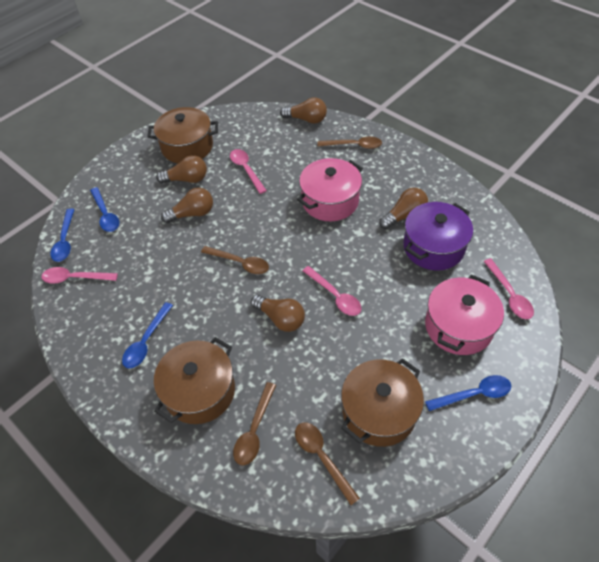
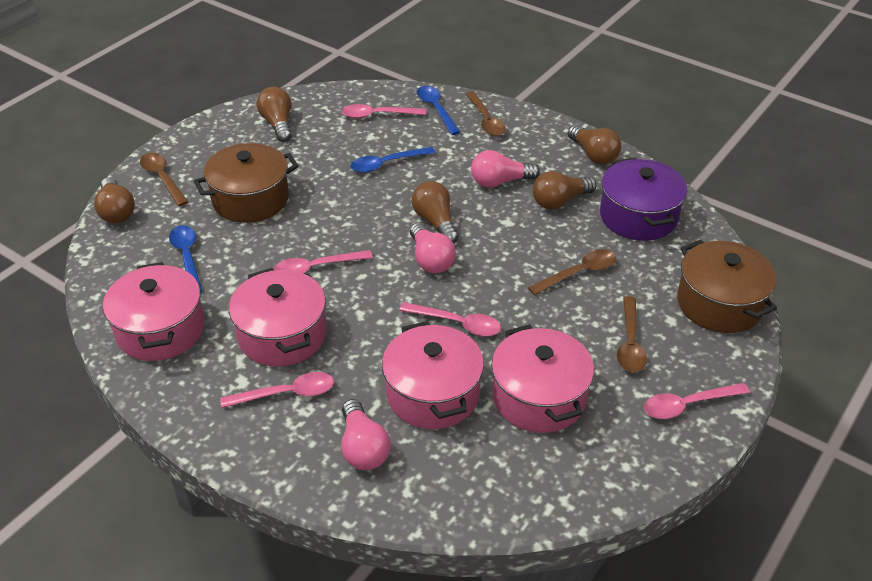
blue spoon: 4 -> 3
brown pot: 3 -> 2
pink light bulb: 0 -> 3
pink pot: 2 -> 4
pink spoon: 4 -> 5

